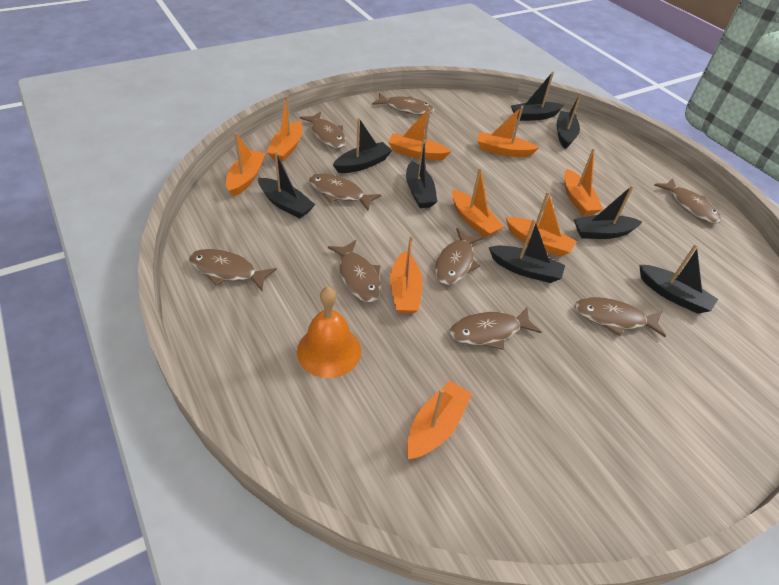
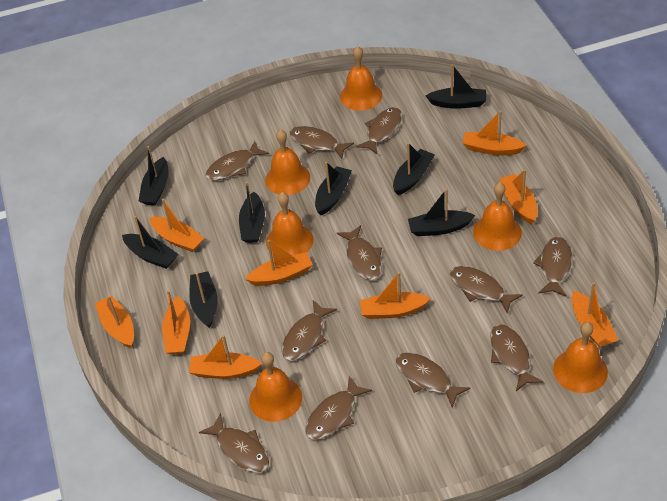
brown fish: 9 -> 11
orange bell: 1 -> 6

